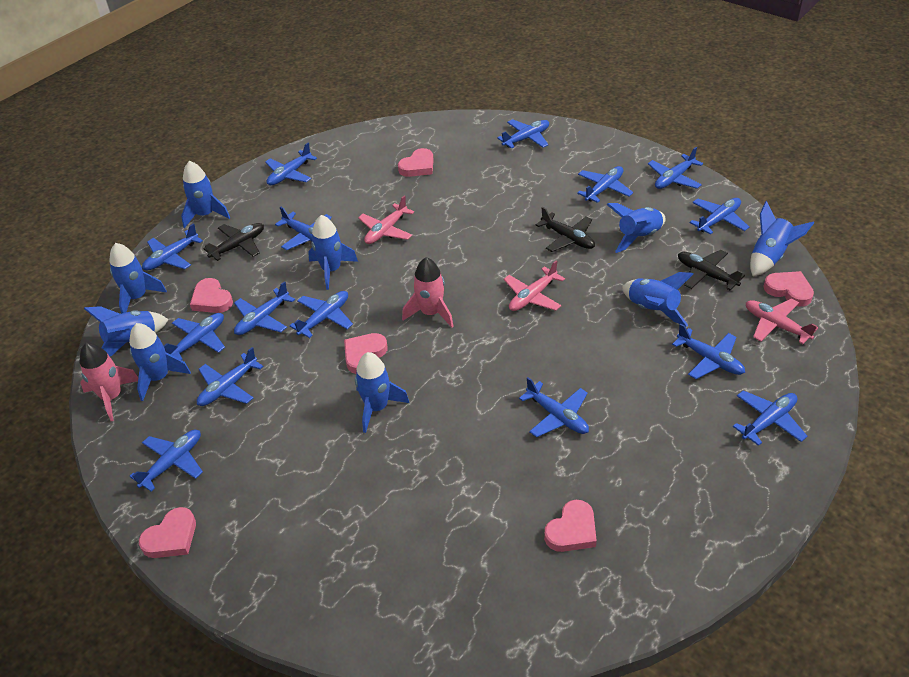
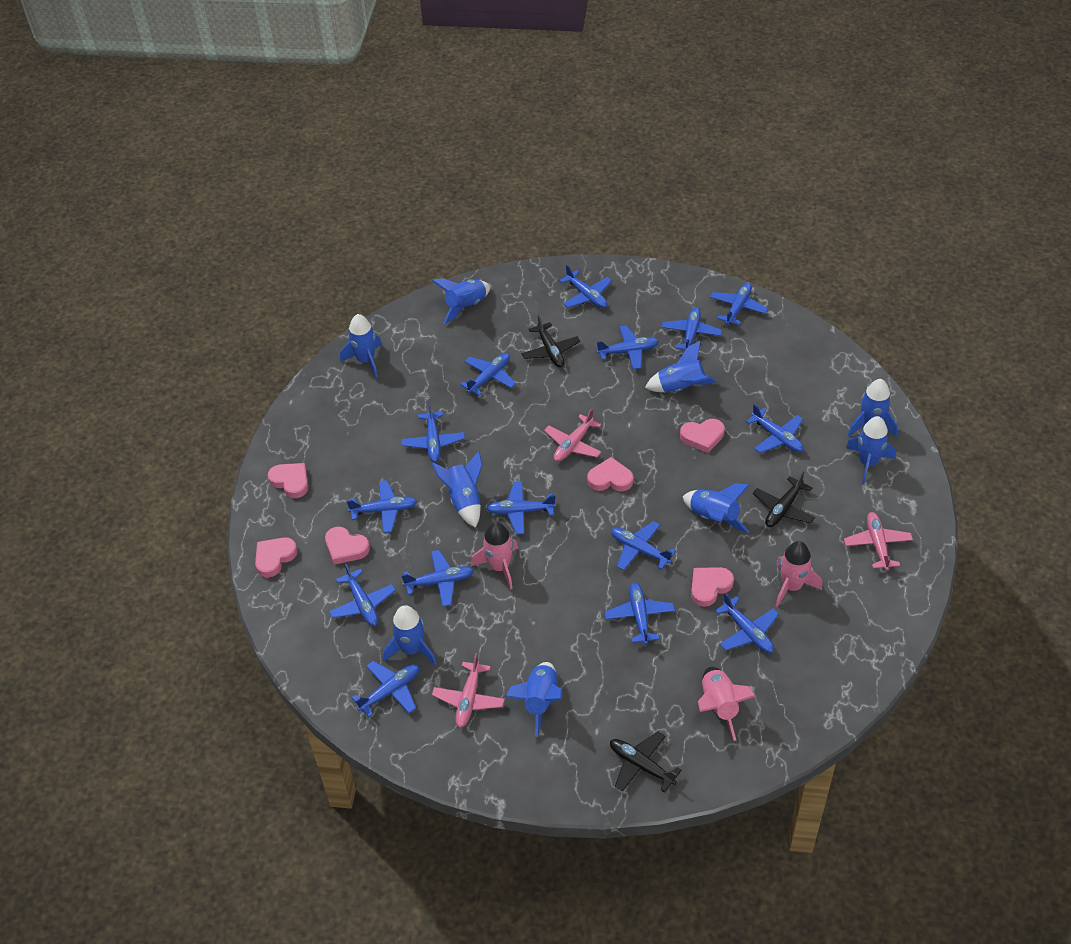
pink rocket: 2 -> 3

